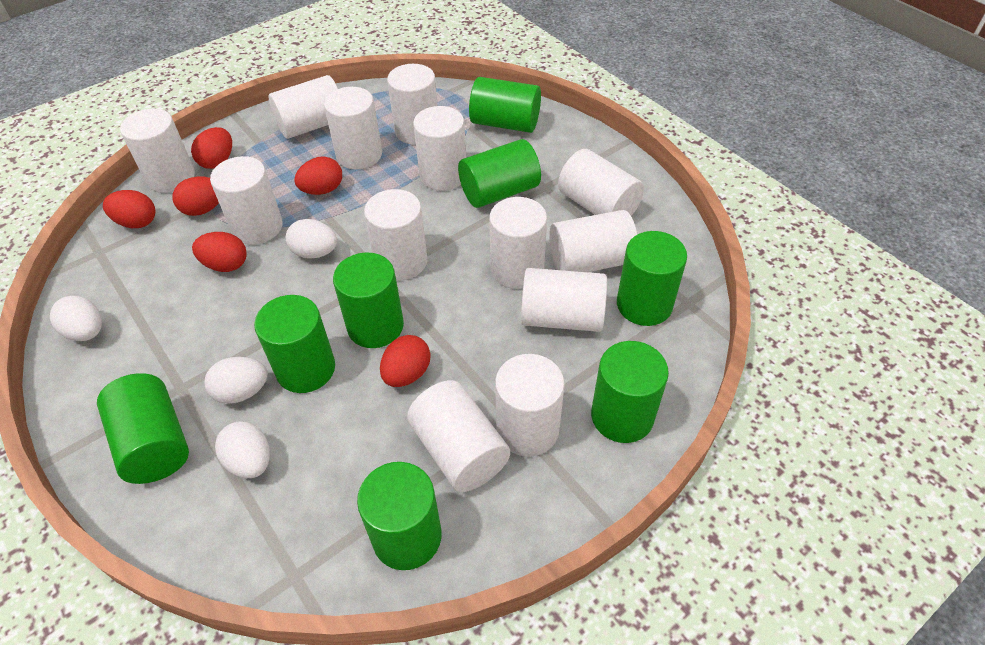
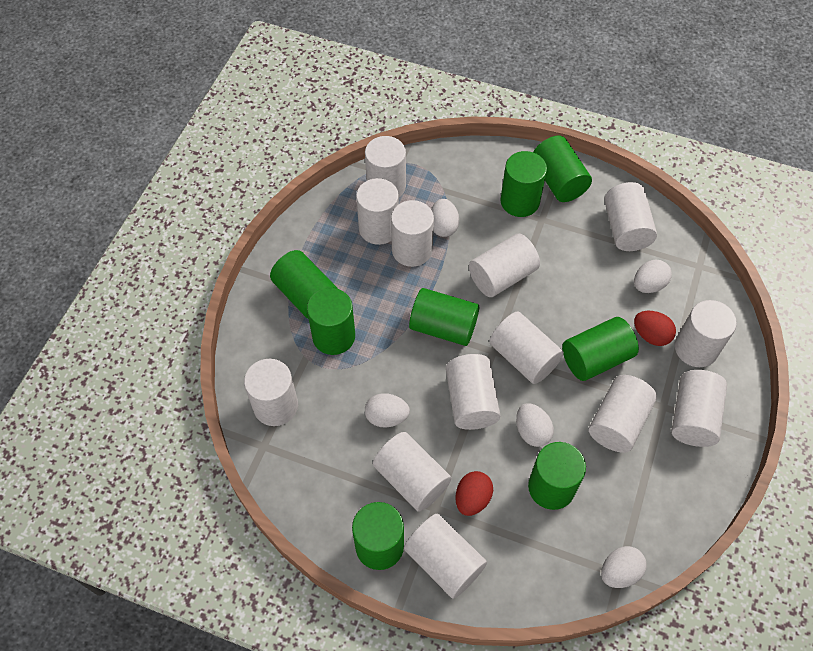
red egg: 6 -> 2
white egg: 4 -> 5

